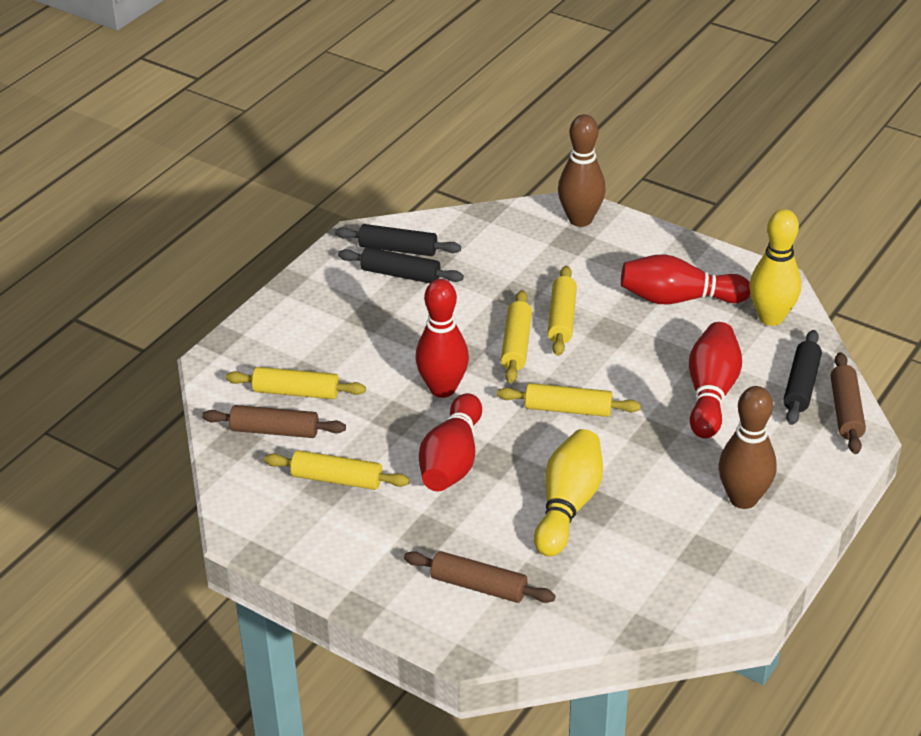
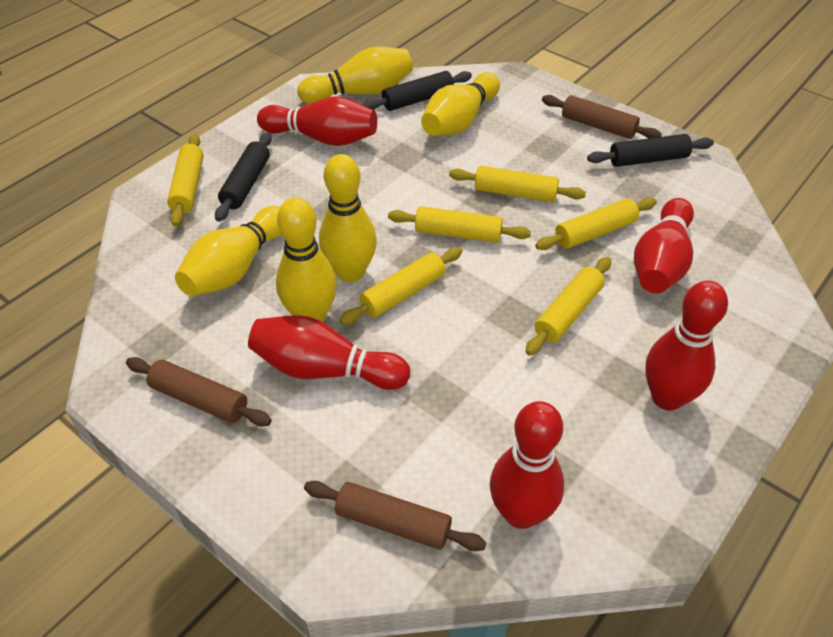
brown bowling pin: 2 -> 0
red bowling pin: 4 -> 5
yellow bowling pin: 2 -> 5
yellow rolling pin: 5 -> 6

